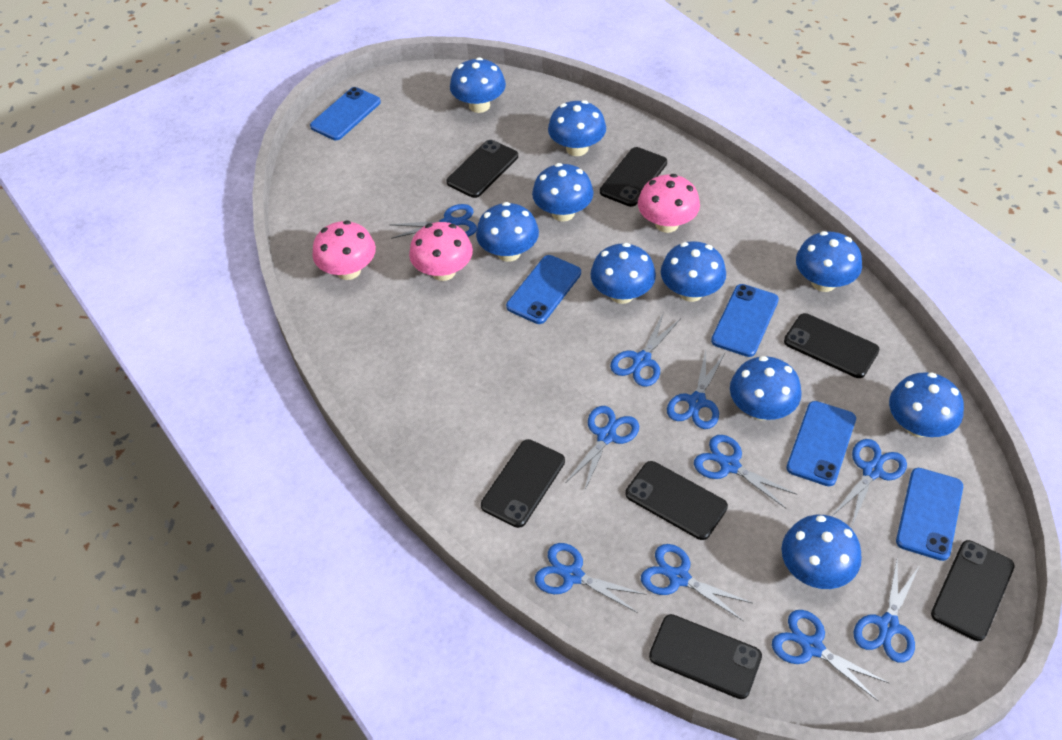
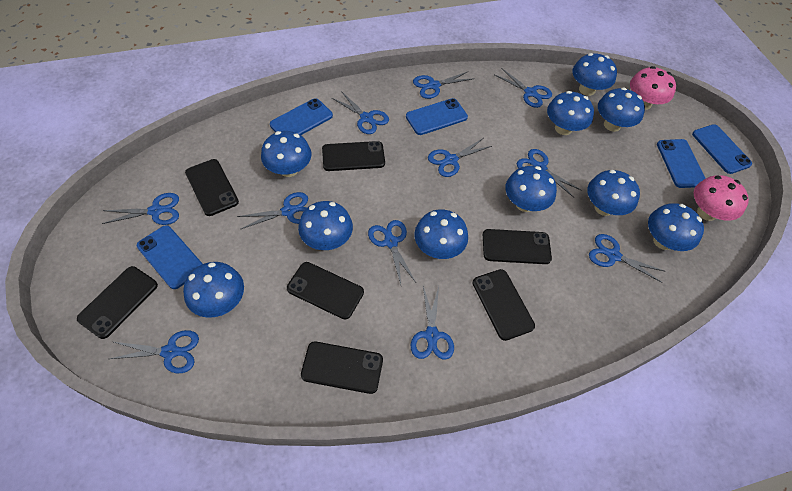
blue scissors: 10 -> 11
pink mushroom: 3 -> 2

